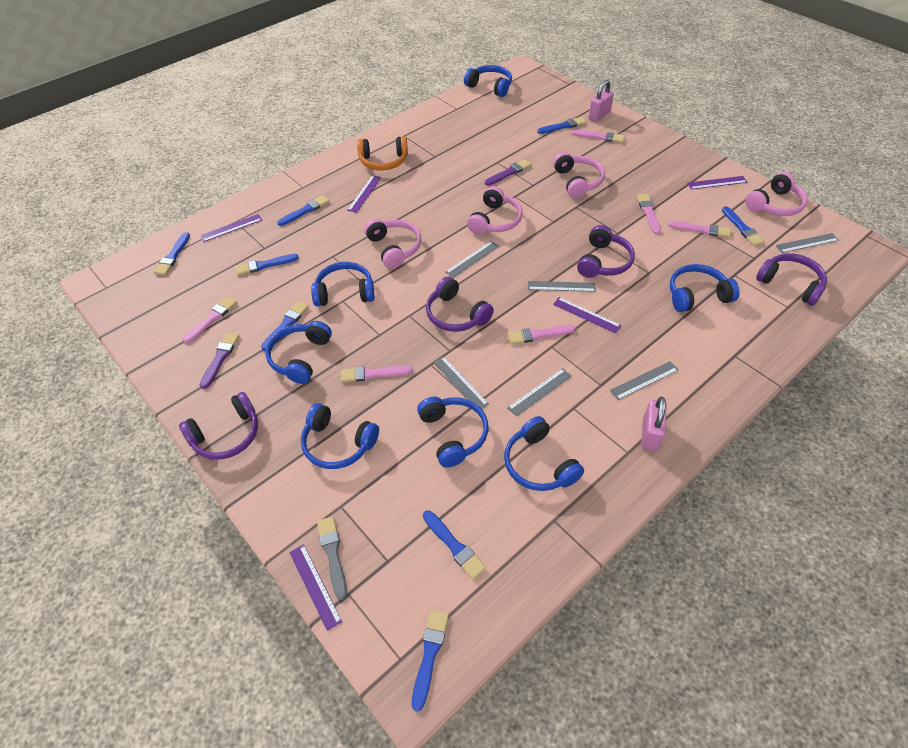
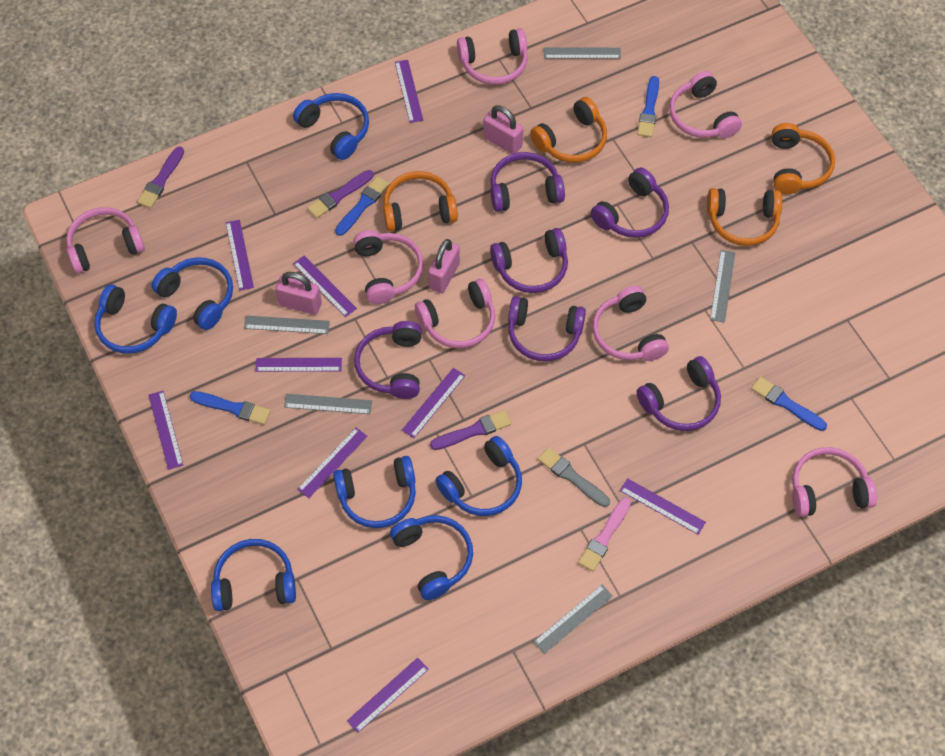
blue brush: 8 -> 4
grey ruler: 6 -> 5
orange headphones: 1 -> 4
pink brush: 6 -> 1
pink headphones: 4 -> 7
pink padlock: 2 -> 3
purple brush: 2 -> 3
purple headphones: 4 -> 6
purple ruler: 5 -> 9

